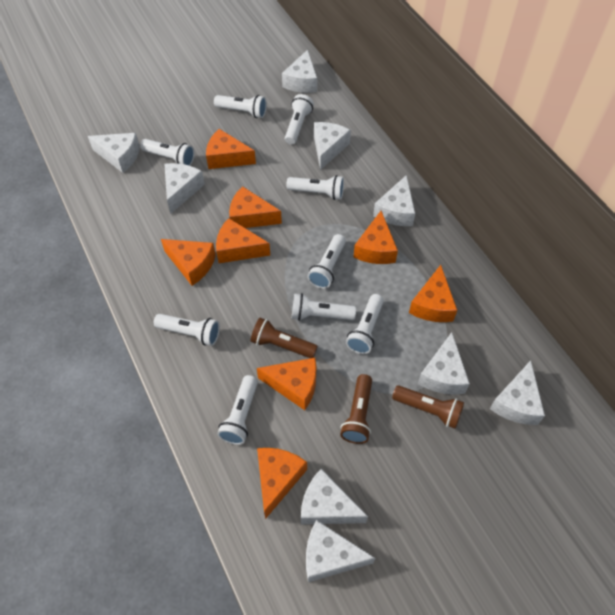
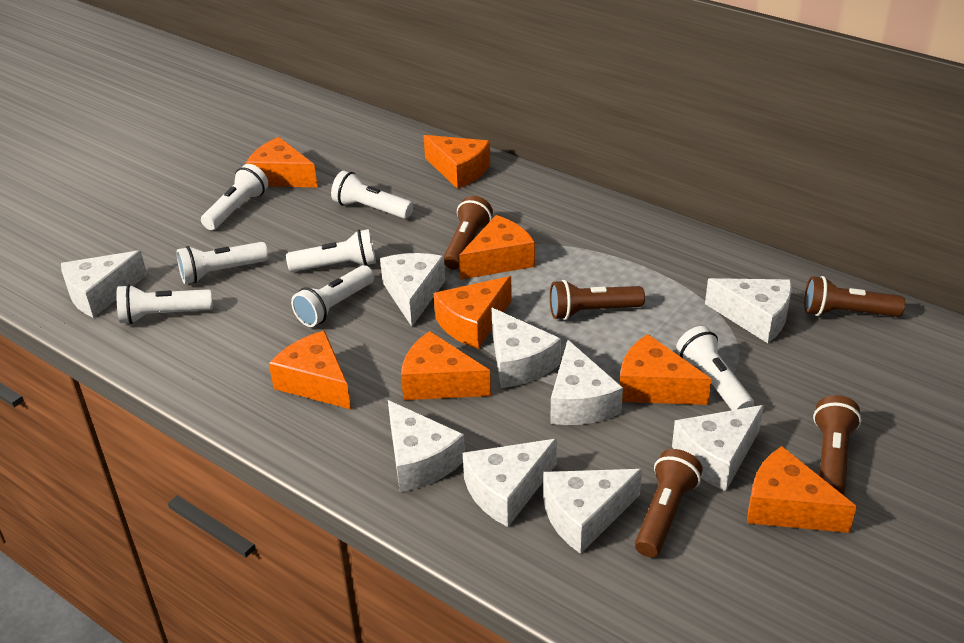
brown flashlight: 3 -> 5
white flashlight: 9 -> 7

